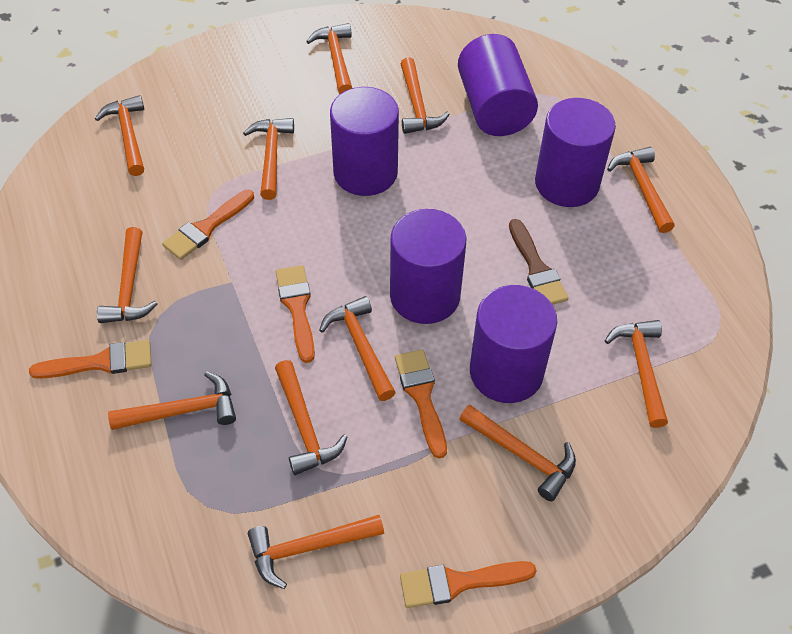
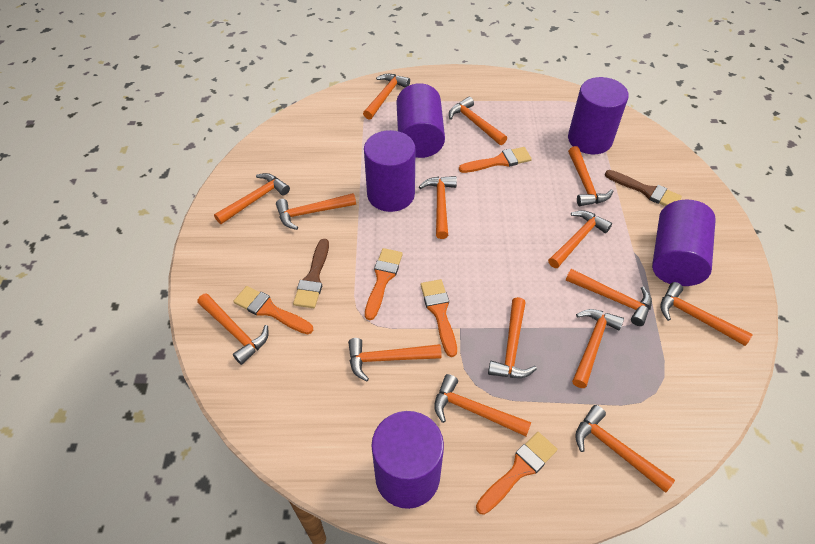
brown brush: 1 -> 2
orange hammer: 12 -> 15

